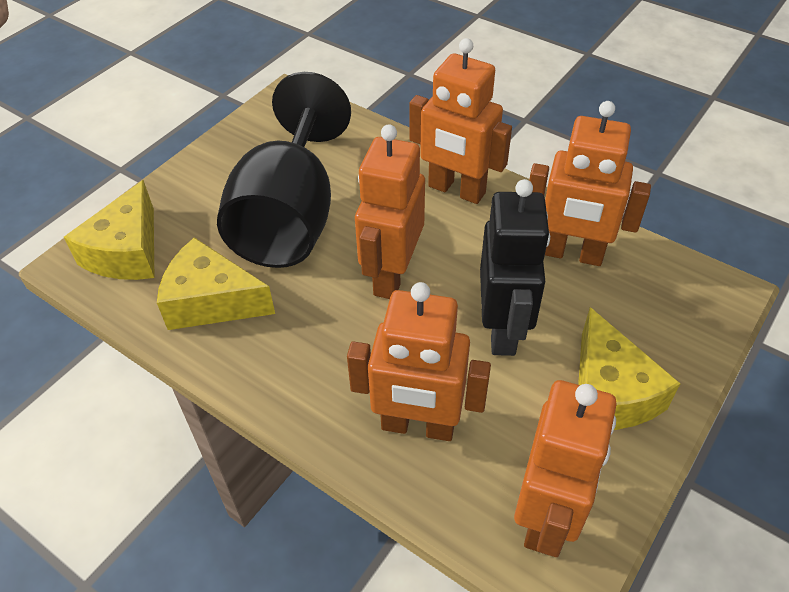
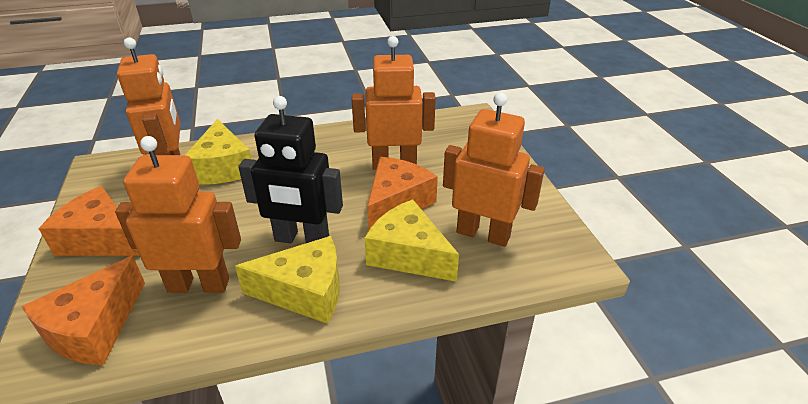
black goblet: 1 -> 0
orange cheese: 0 -> 3
orange robot: 5 -> 4

